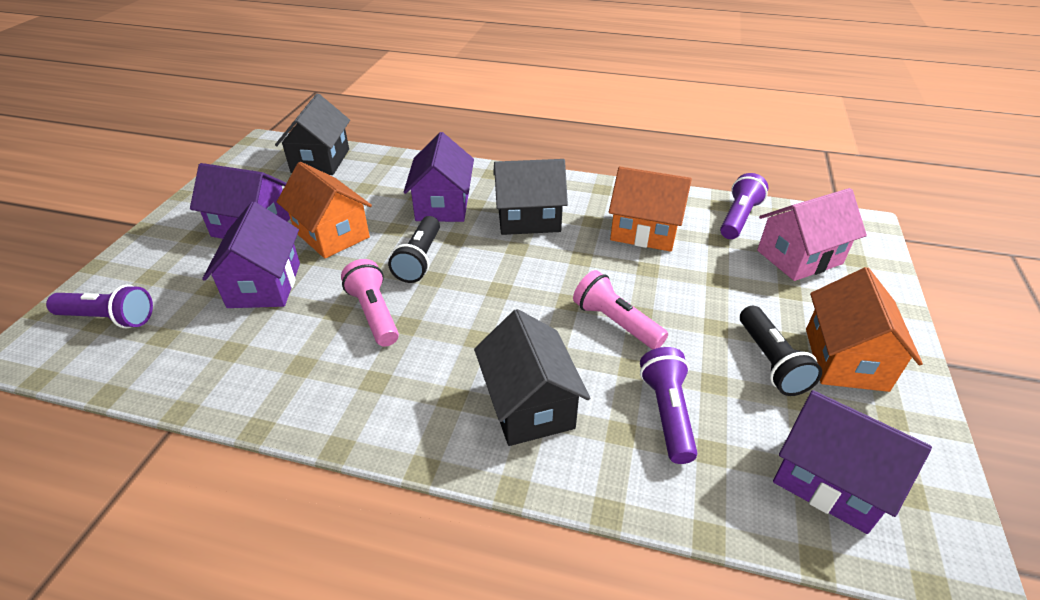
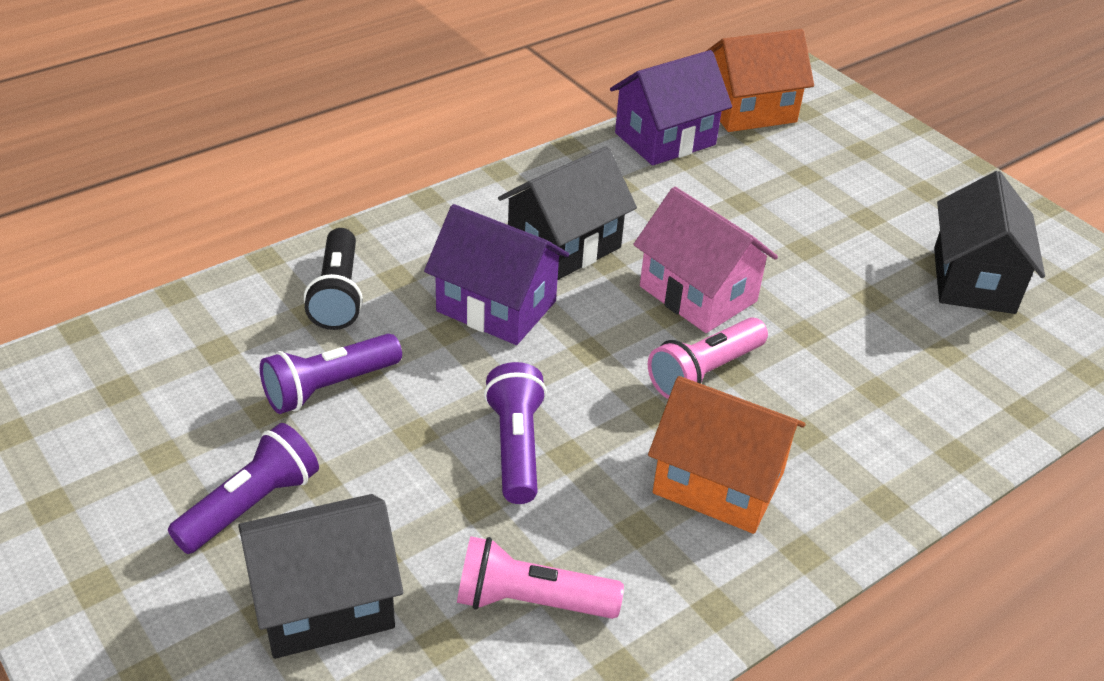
black flashlight: 2 -> 1
orange house: 3 -> 2
purple house: 4 -> 2

